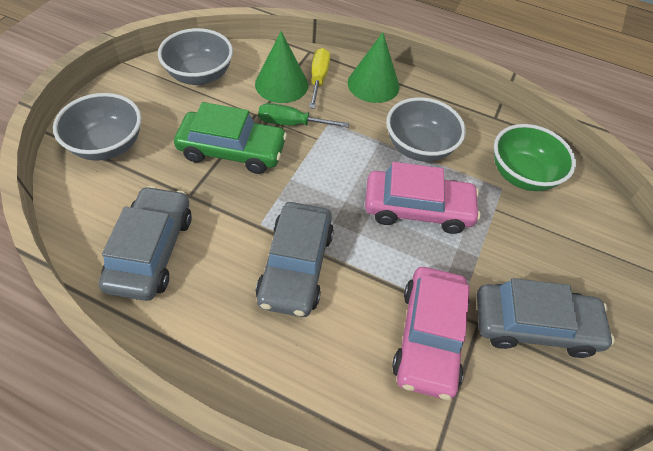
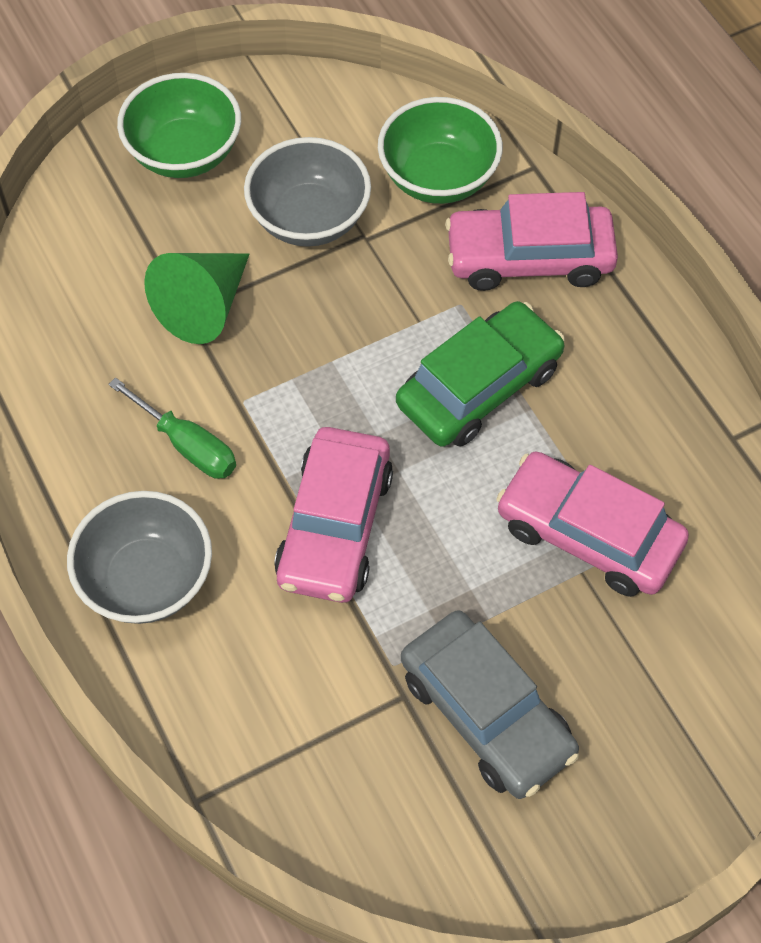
green bowl: 1 -> 2
green cone: 2 -> 1
grey bowl: 3 -> 2
grey car: 3 -> 1
pink car: 2 -> 3
yellow screwdriver: 1 -> 0

